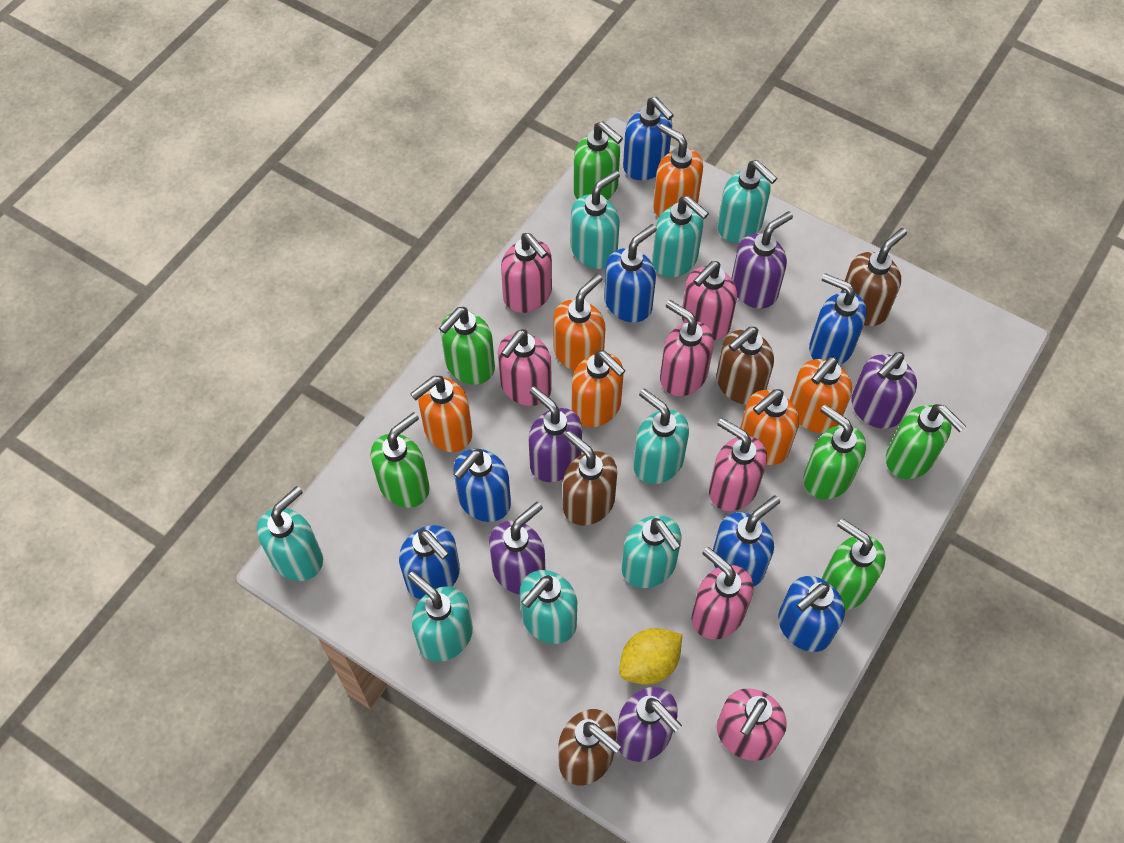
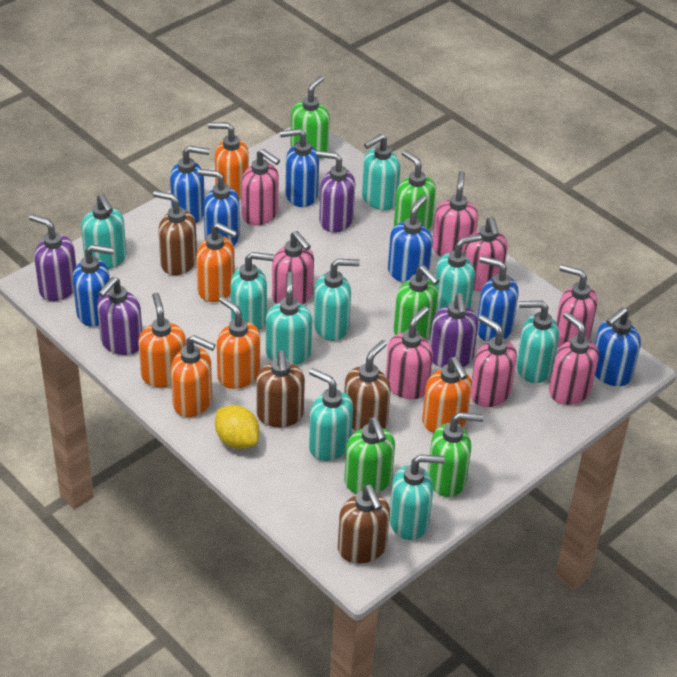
green soap dispenser: 6 -> 5
pink soap dispenser: 7 -> 8
purple soap dispenser: 5 -> 4
turquoise soap dispenser: 8 -> 9

